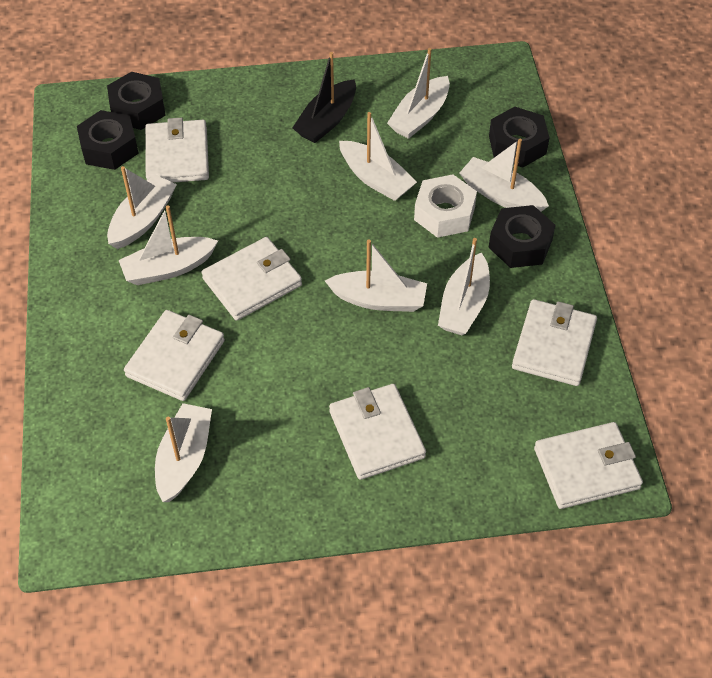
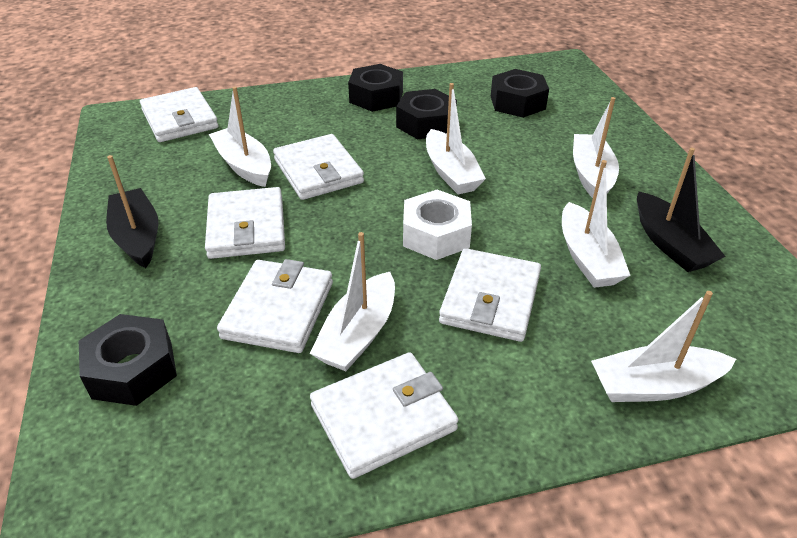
black boat: 1 -> 2
white boat: 8 -> 6

